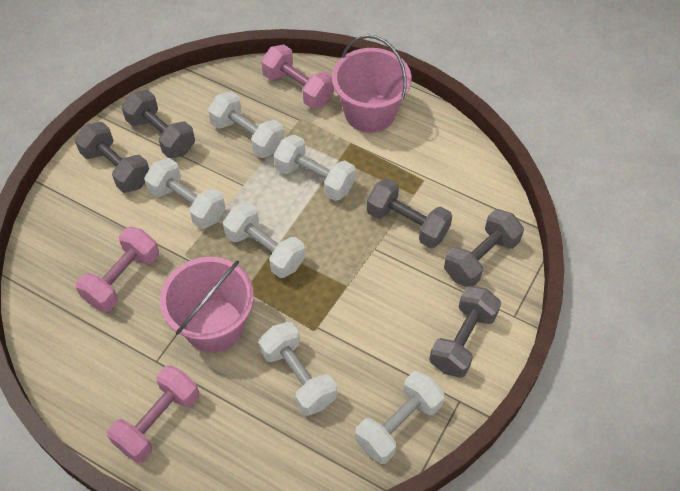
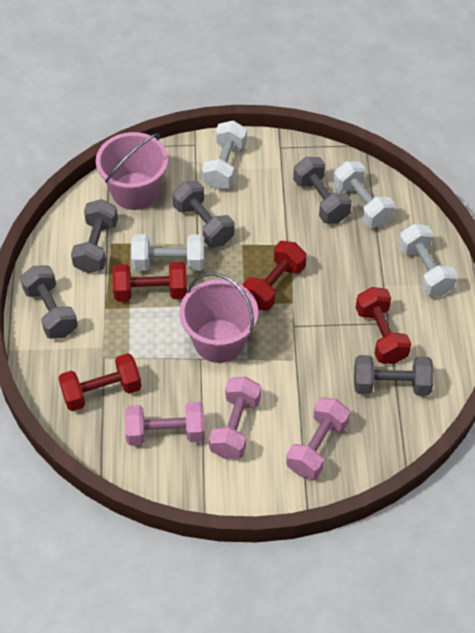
red dumbbell: 0 -> 4
white dumbbell: 6 -> 4

